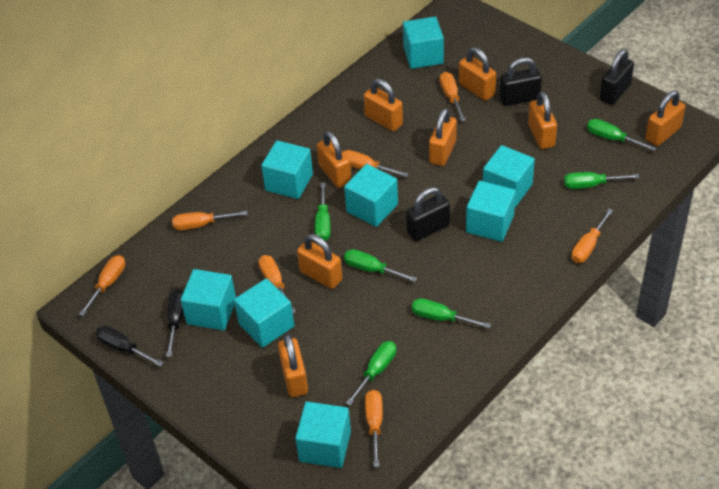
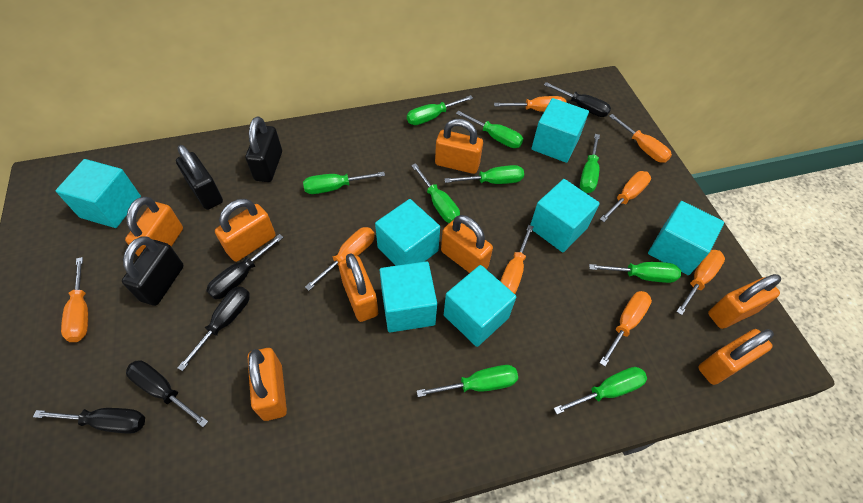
black screwdriver: 2 -> 5
green screwdriver: 6 -> 9
orange screwdriver: 7 -> 8
turquoise cube: 8 -> 7

